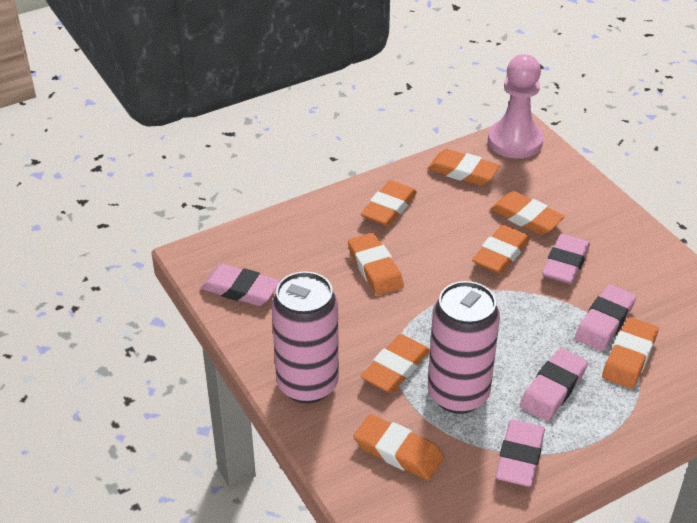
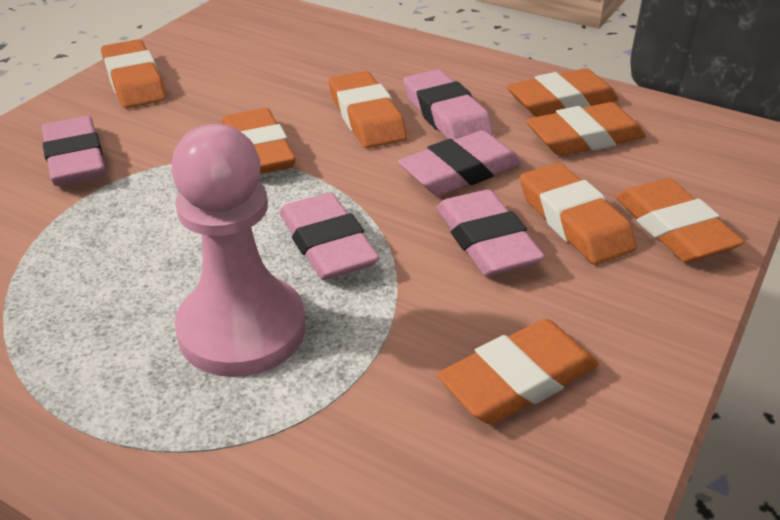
pink can: 2 -> 0

